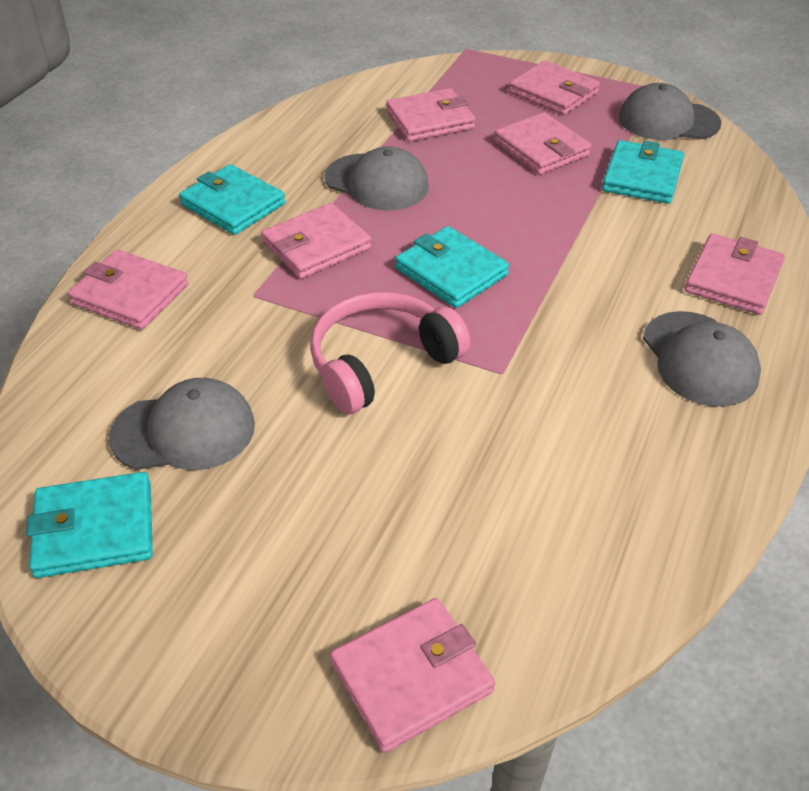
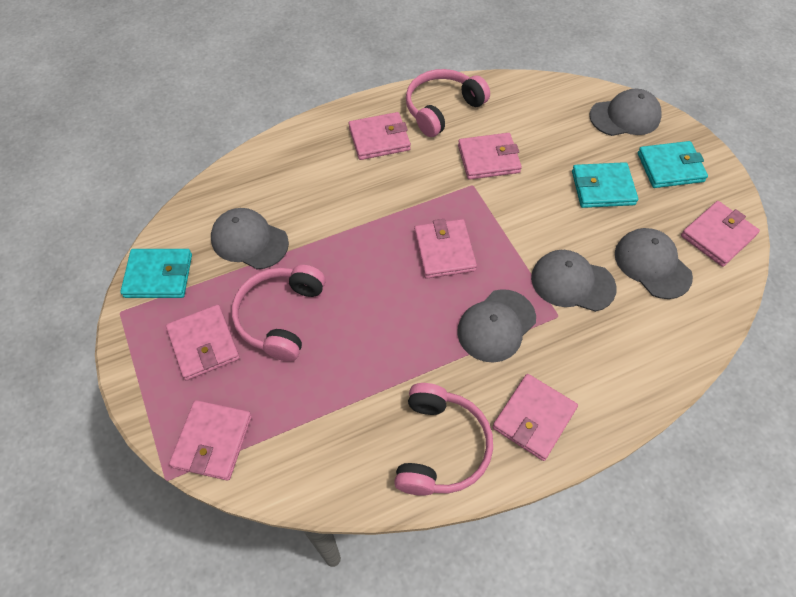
grey cap: 4 -> 5
pink headphones: 1 -> 3
turquoise wallet: 4 -> 3

